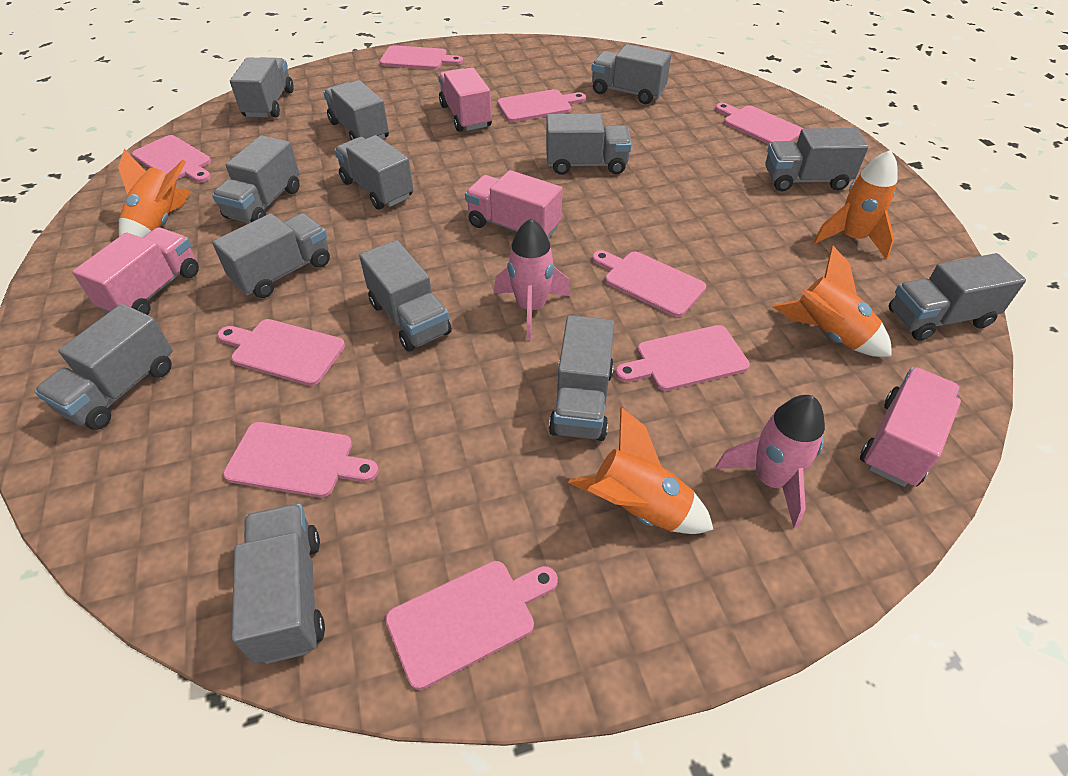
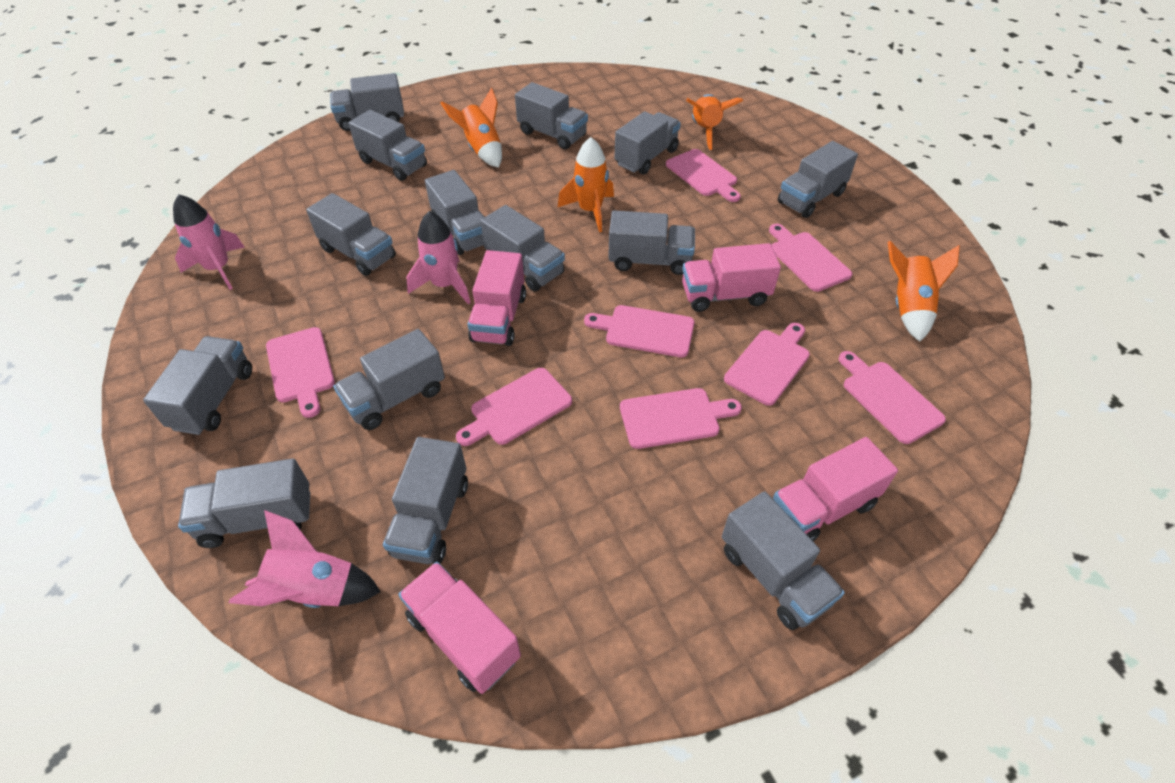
grey truck: 13 -> 14
pink cutting board: 9 -> 8
pink rocket: 2 -> 3

